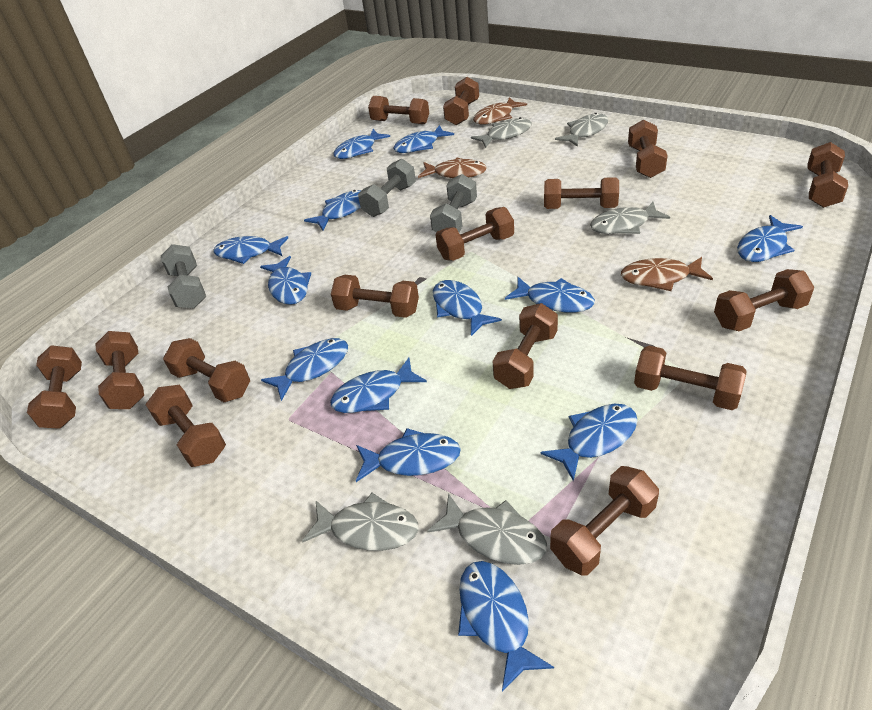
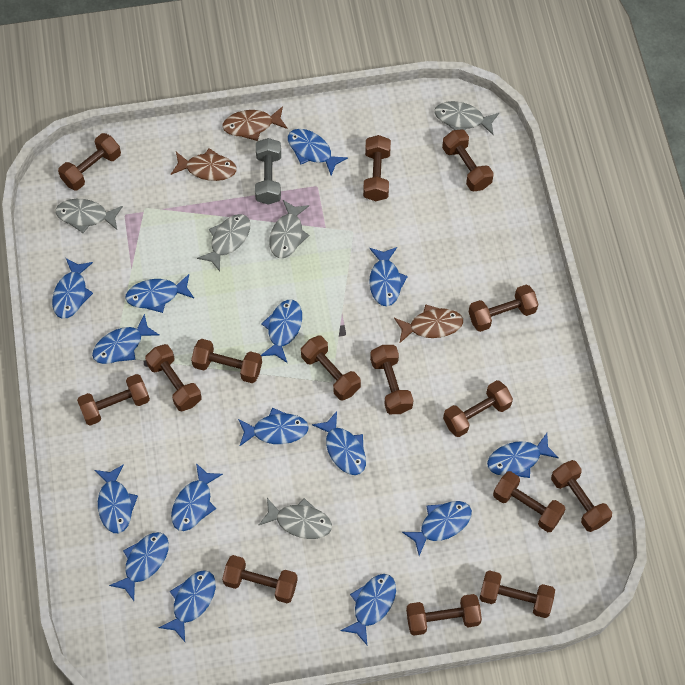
blue fish: 13 -> 15
grey dumbbell: 3 -> 1

